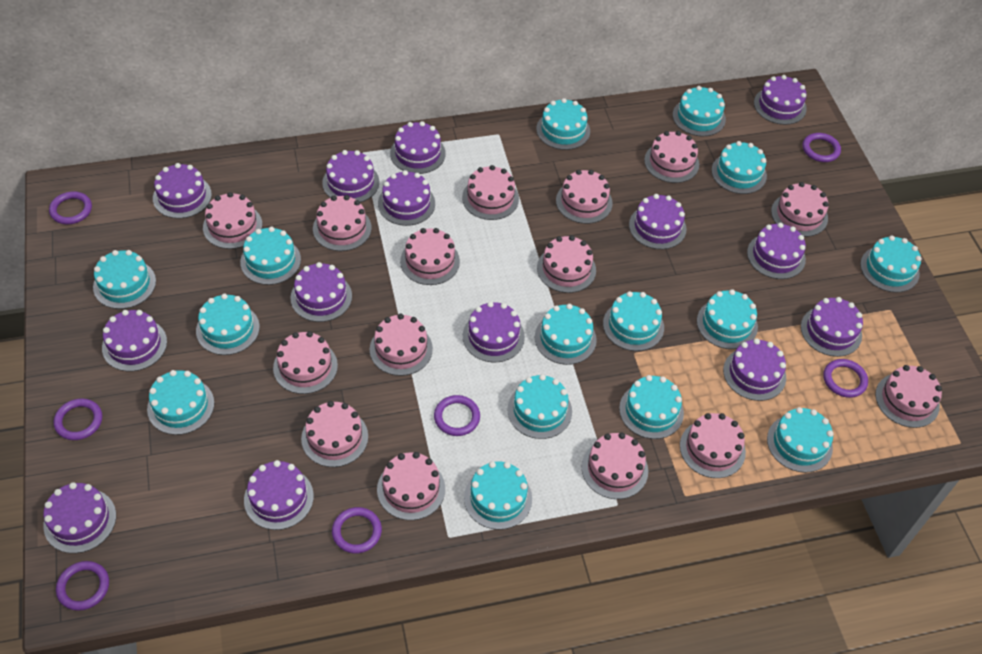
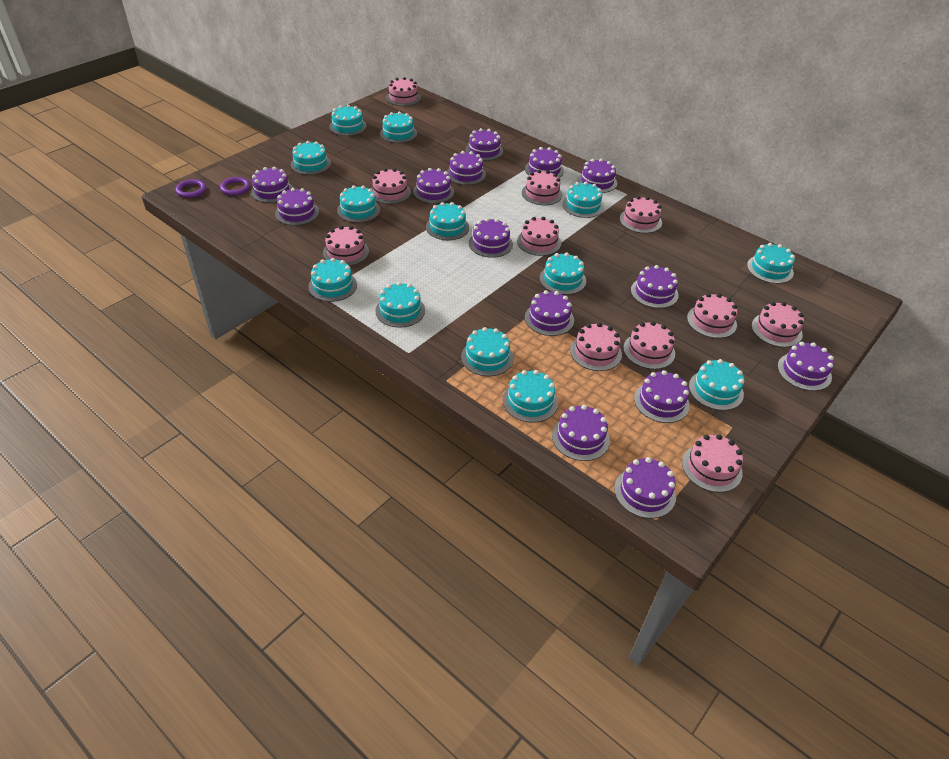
pink cake: 15 -> 11
purple ring: 7 -> 2
turquoise cake: 15 -> 13

